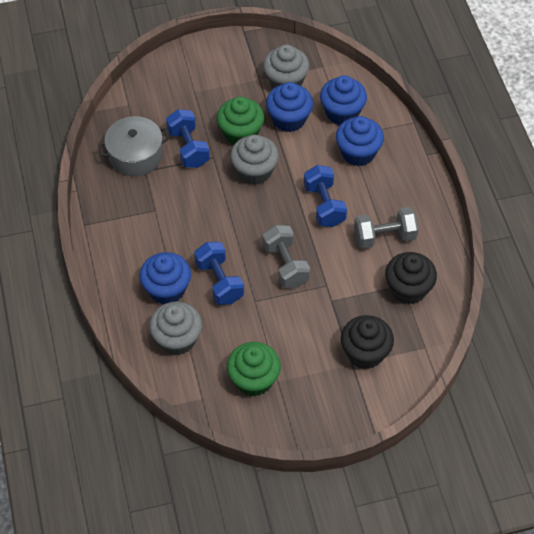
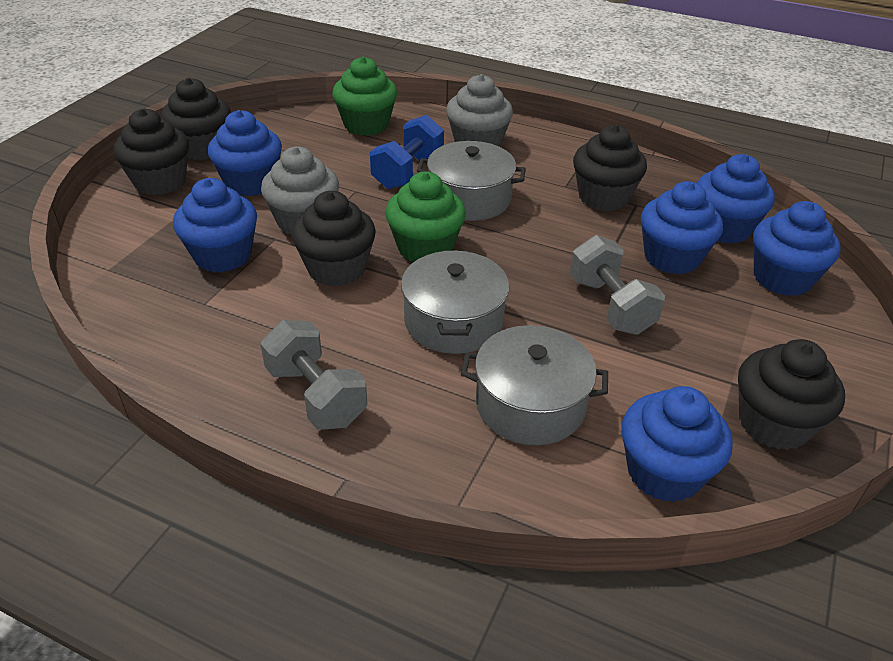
black cupcake: 2 -> 5
blue cupcake: 4 -> 6
blue dumbbell: 3 -> 1
grey cupcake: 3 -> 2
grey pot: 1 -> 3

